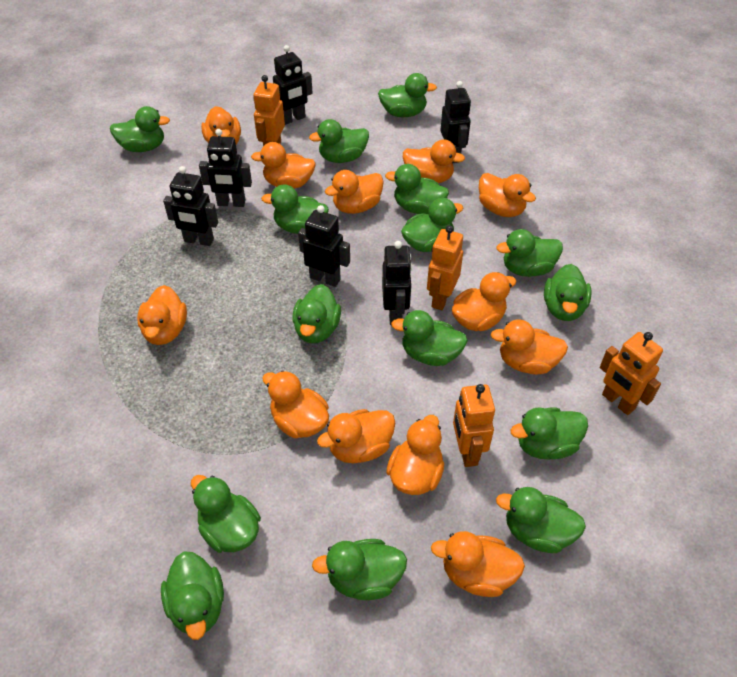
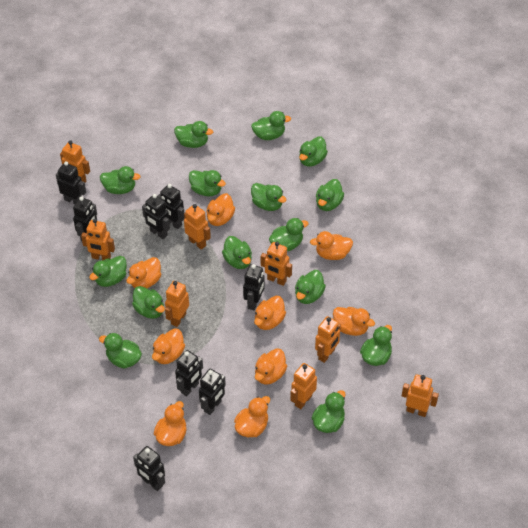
black robot: 6 -> 8
orange duck: 12 -> 9
orange robot: 4 -> 8

